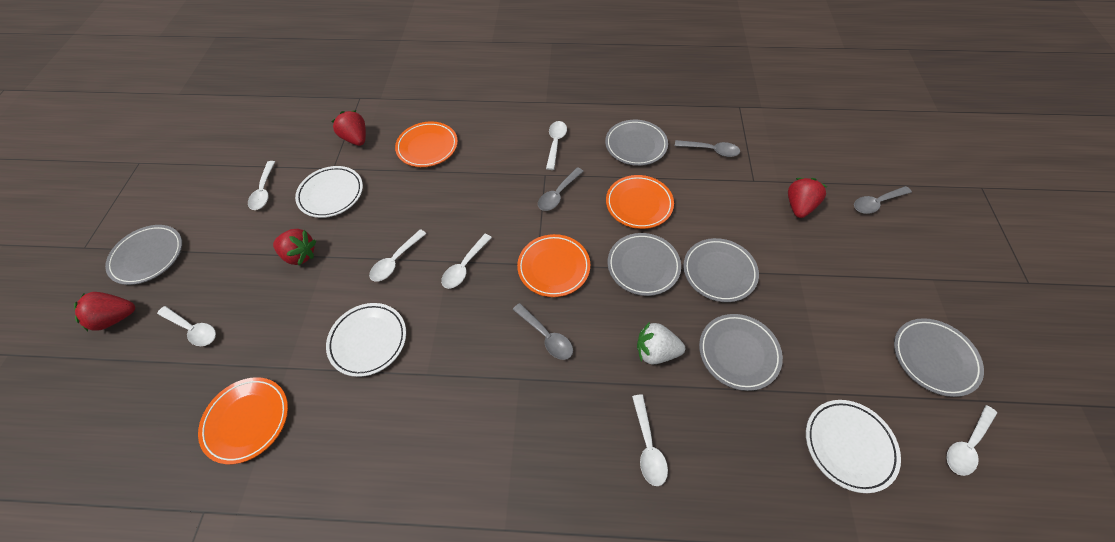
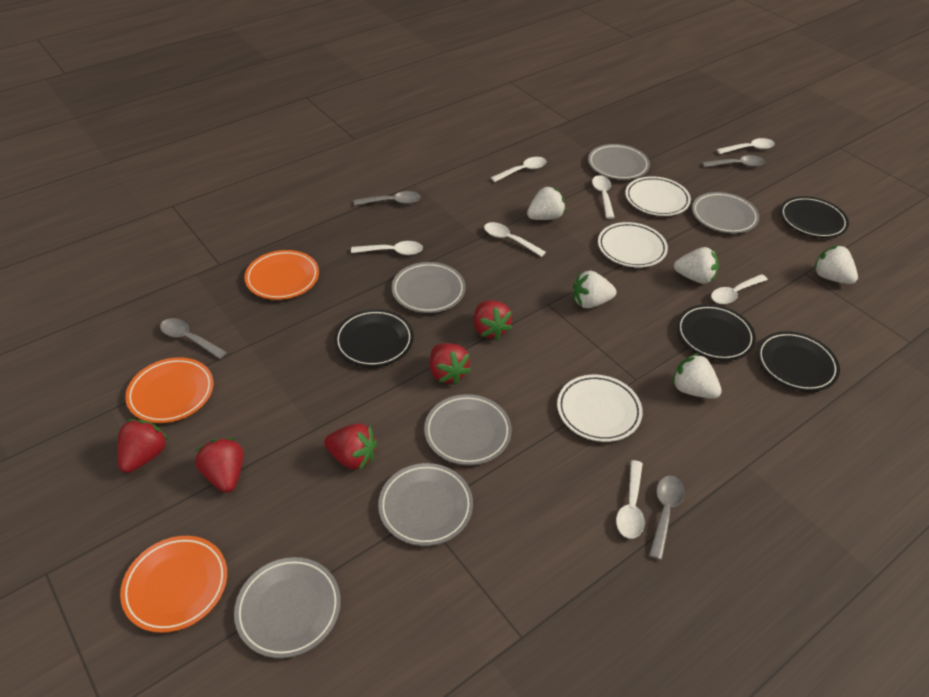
black plate: 0 -> 4
orange plate: 4 -> 3
red strawberry: 4 -> 5
white strawberry: 1 -> 5

